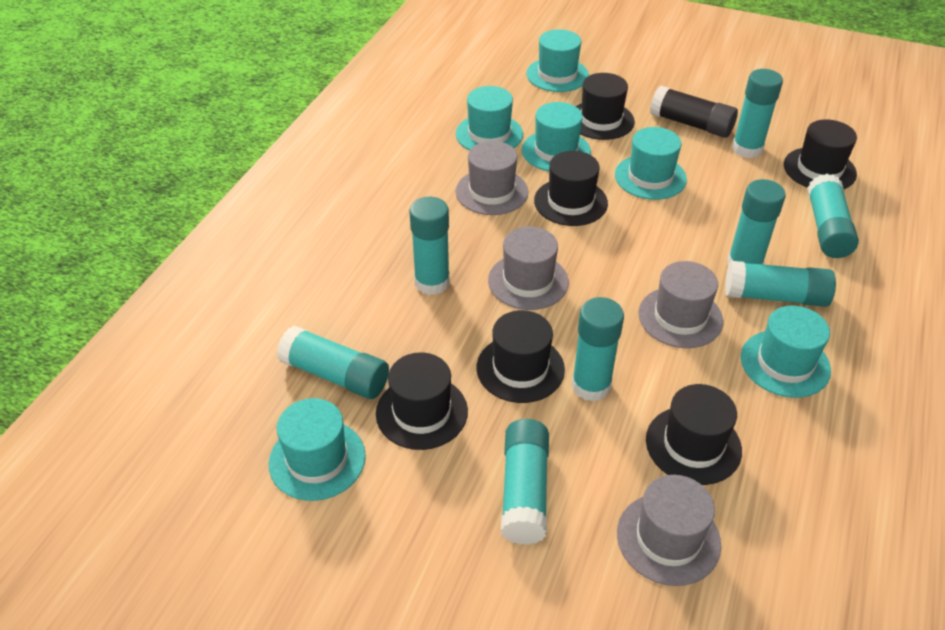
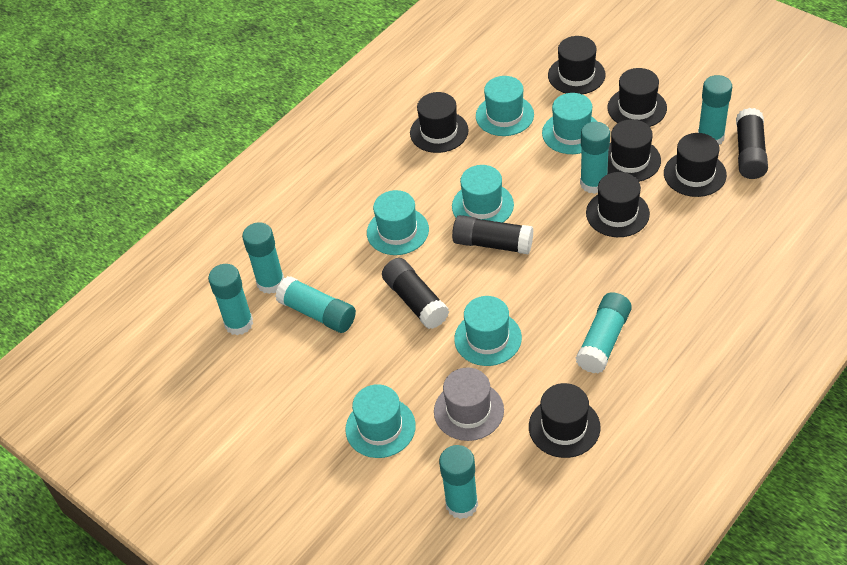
black glue stick: 1 -> 3
black hat: 6 -> 7
grey hat: 4 -> 1
turquoise glue stick: 8 -> 7

